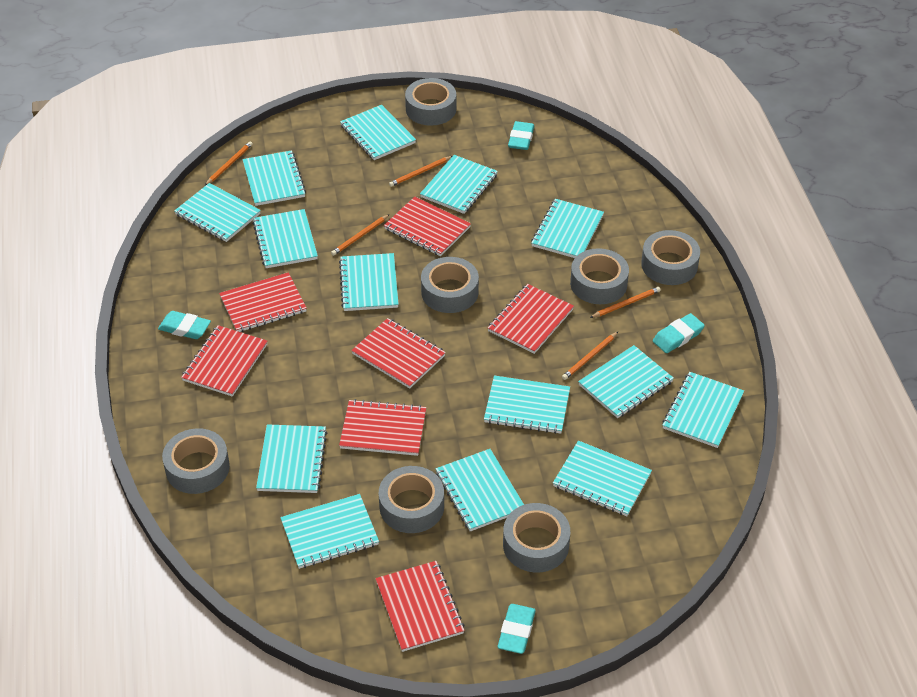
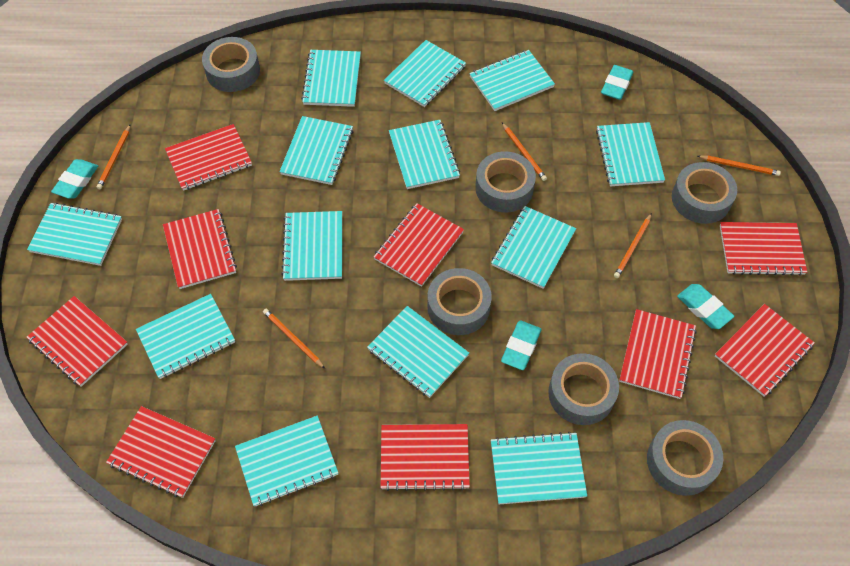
grey tape: 7 -> 6
red notebook: 7 -> 9
turquoise notebook: 14 -> 13

